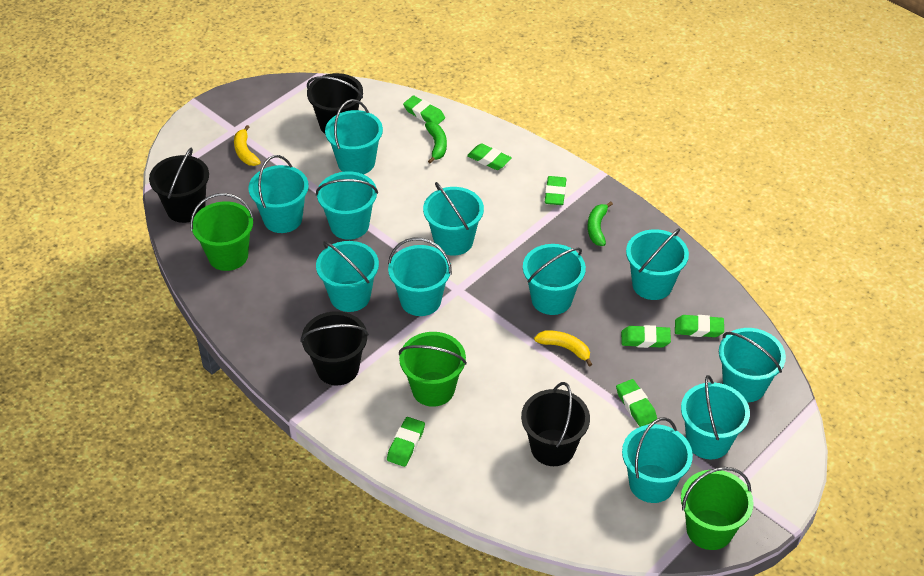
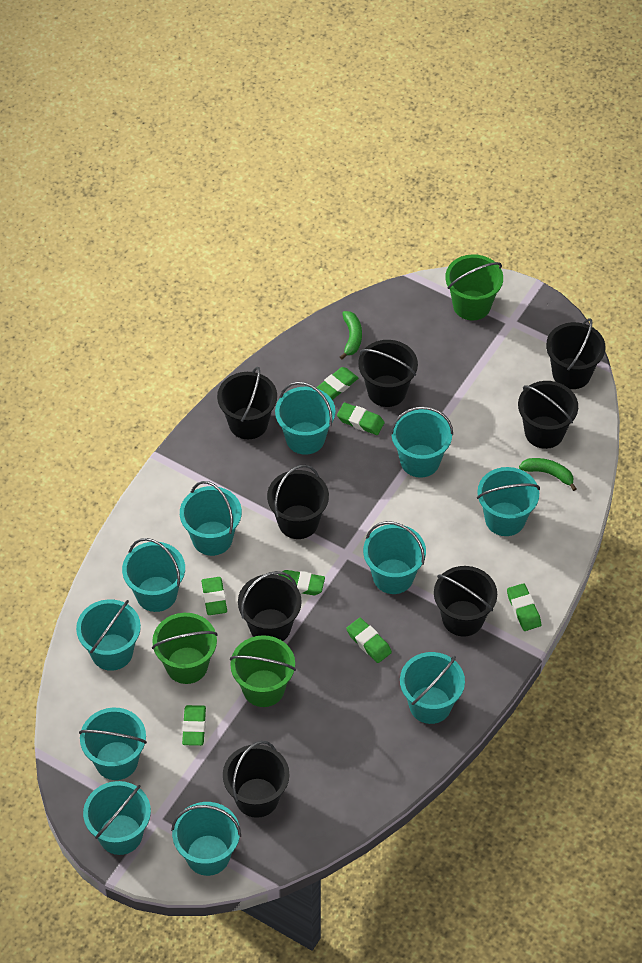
black bucket: 4 -> 8
yellow banana: 2 -> 0

